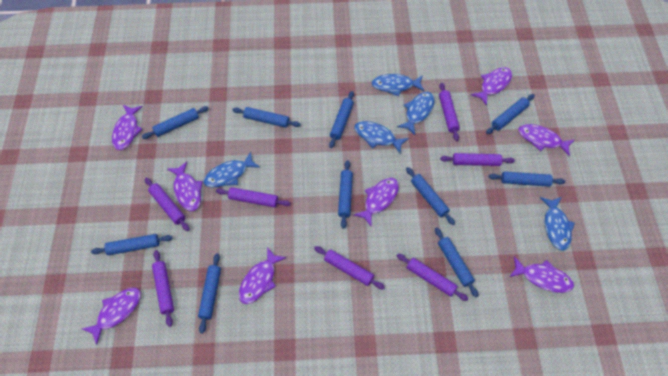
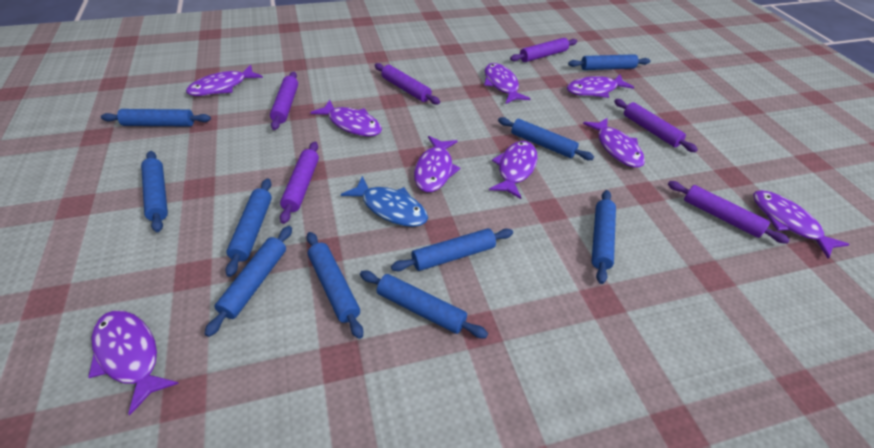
blue fish: 5 -> 1
purple fish: 8 -> 9
purple rolling pin: 7 -> 6

